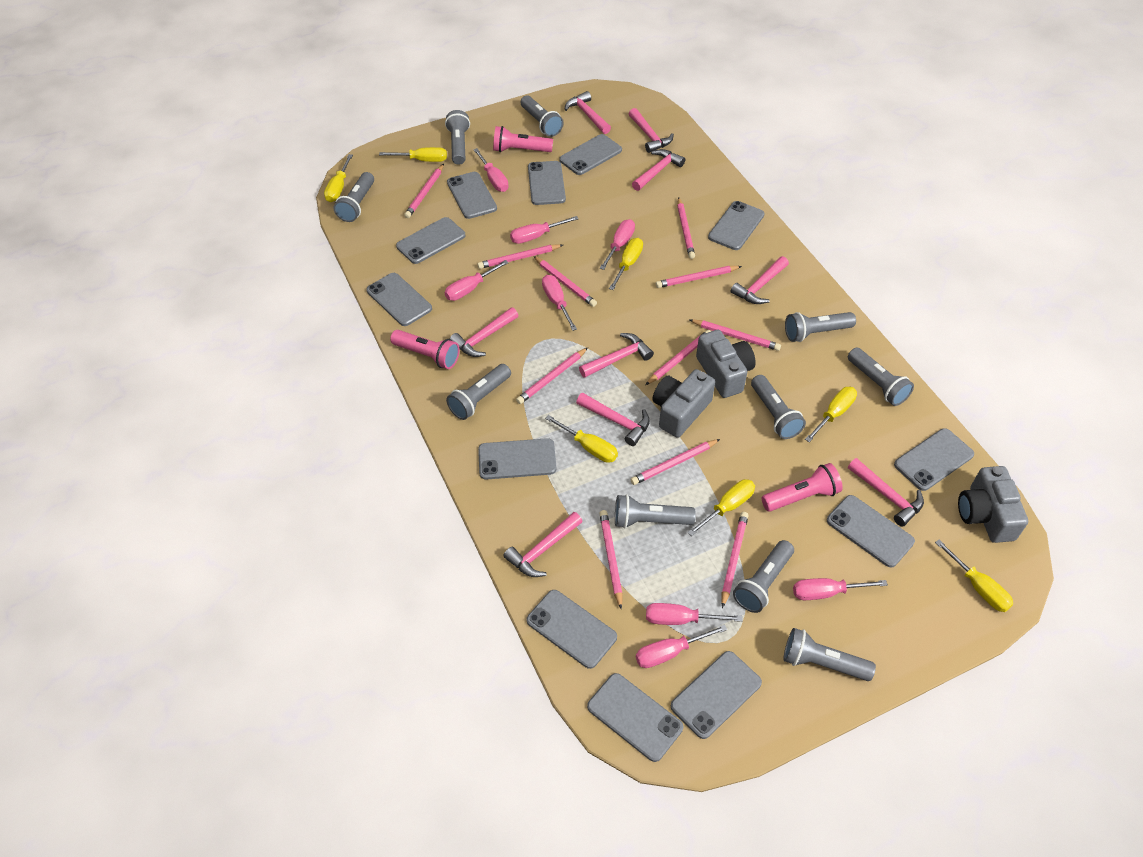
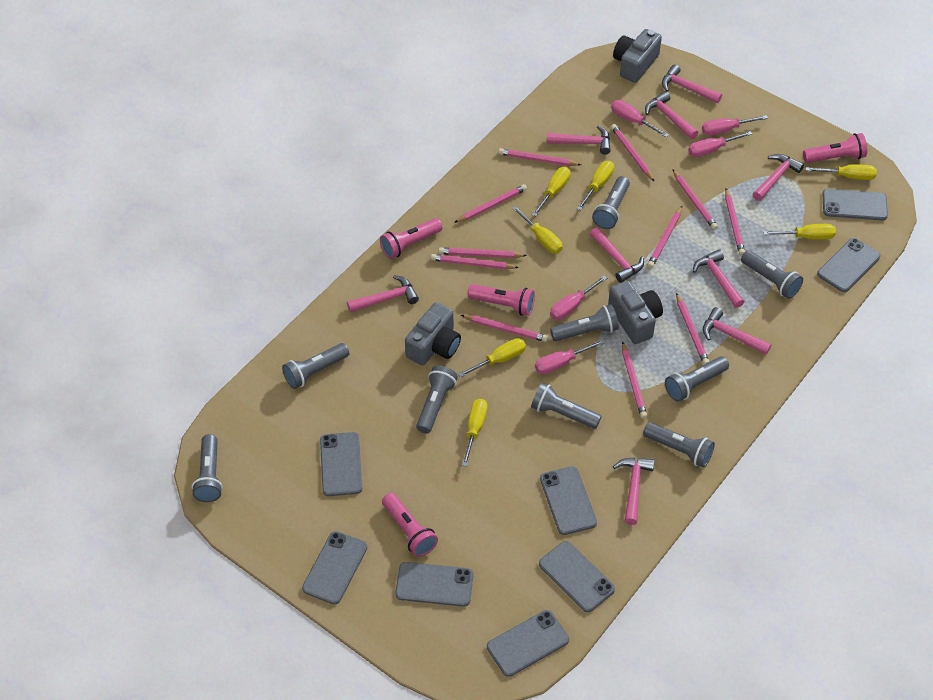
grey flashlight: 10 -> 9
grey phone: 12 -> 8
pink flashlight: 3 -> 4
pink screwdriver: 8 -> 5

